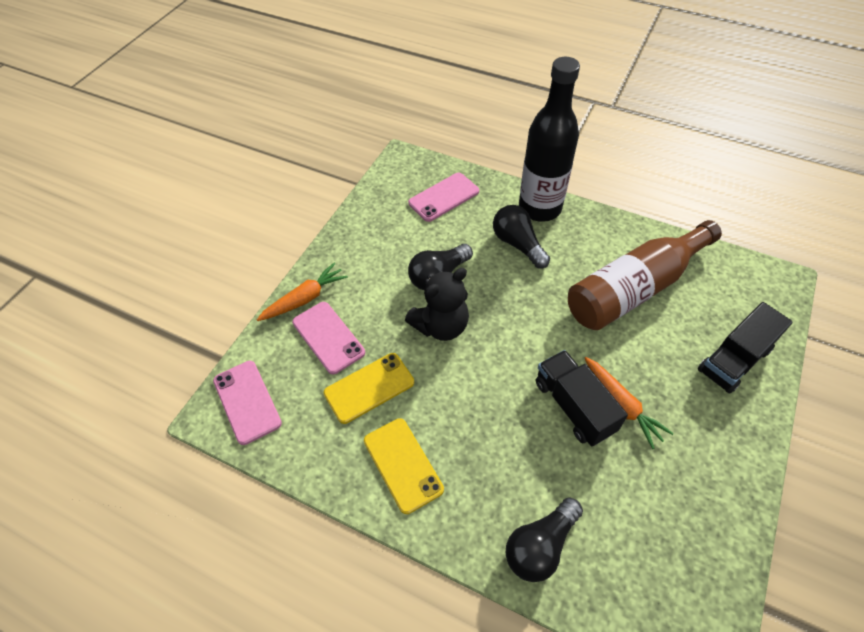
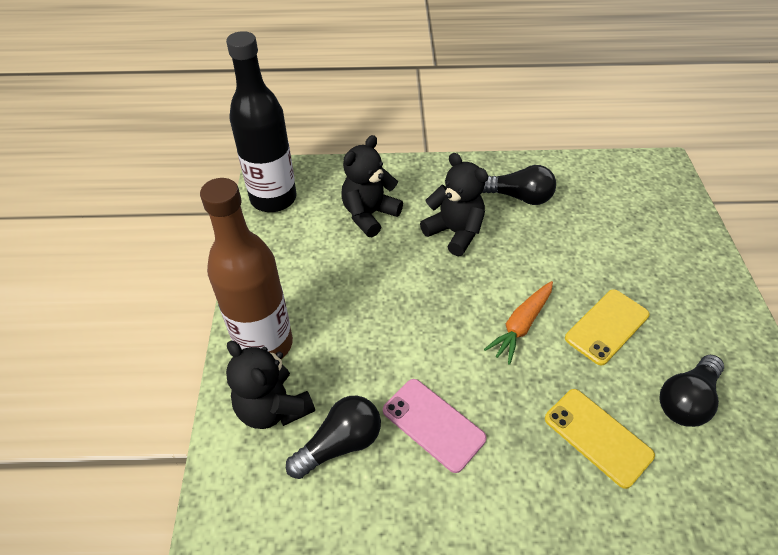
black teddy bear: 1 -> 3
black truck: 2 -> 0
orange carrot: 2 -> 1
pink phone: 3 -> 1

